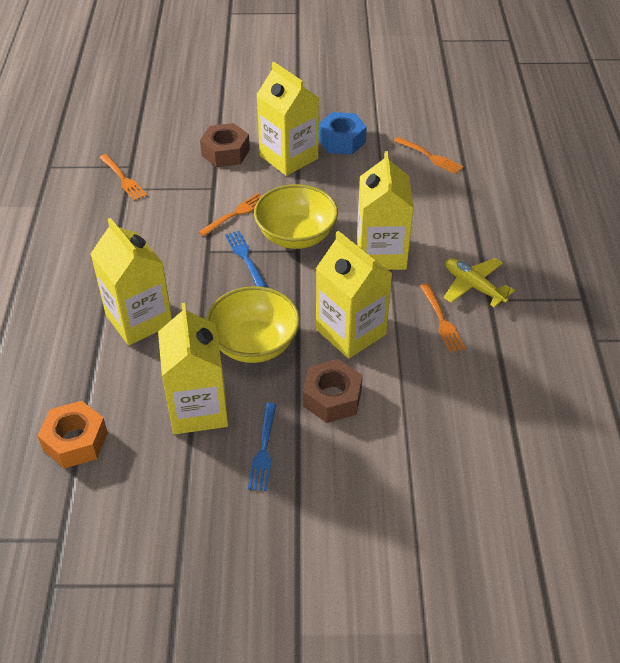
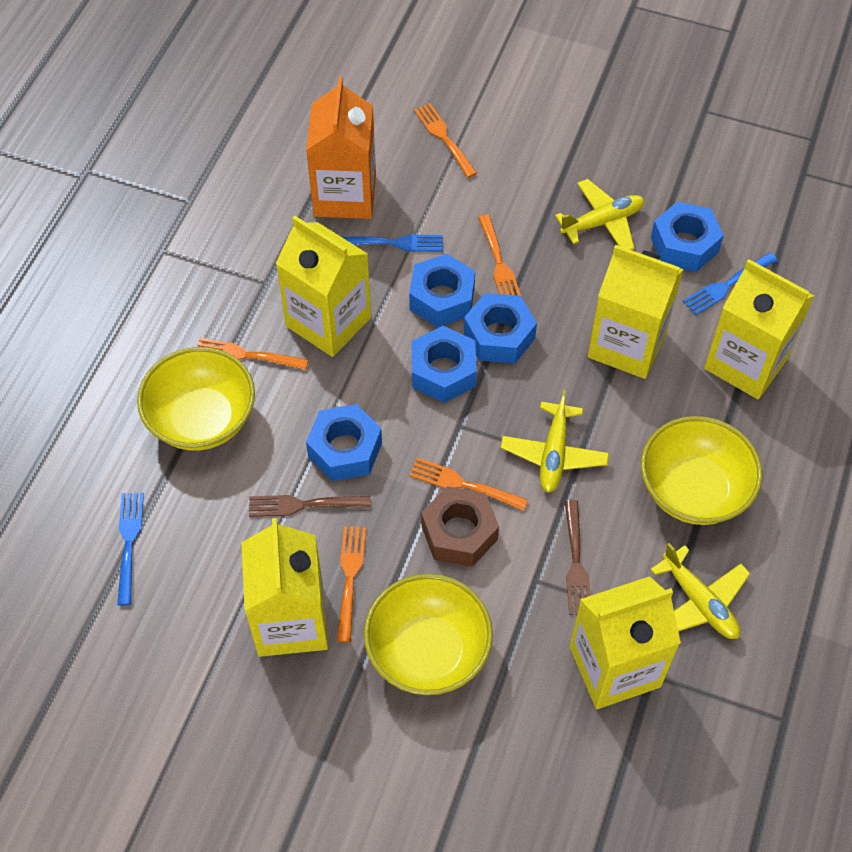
blue fork: 2 -> 3
blue nut: 1 -> 5
brown fork: 0 -> 2
brown nut: 2 -> 1
orange carton: 0 -> 1
orange fork: 4 -> 5
orange nut: 1 -> 0
yellow bowl: 2 -> 3
yellow plane: 1 -> 3

